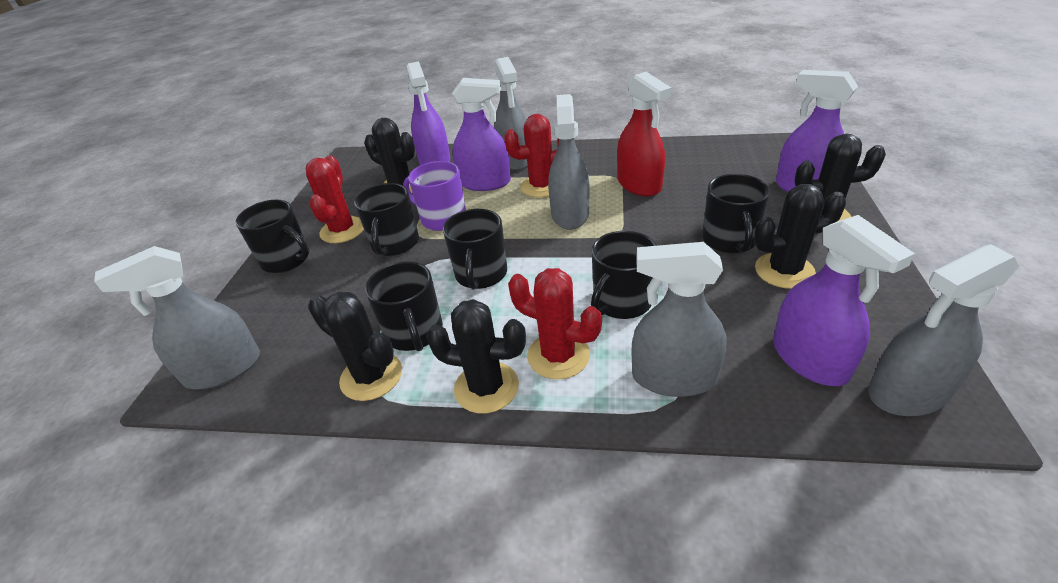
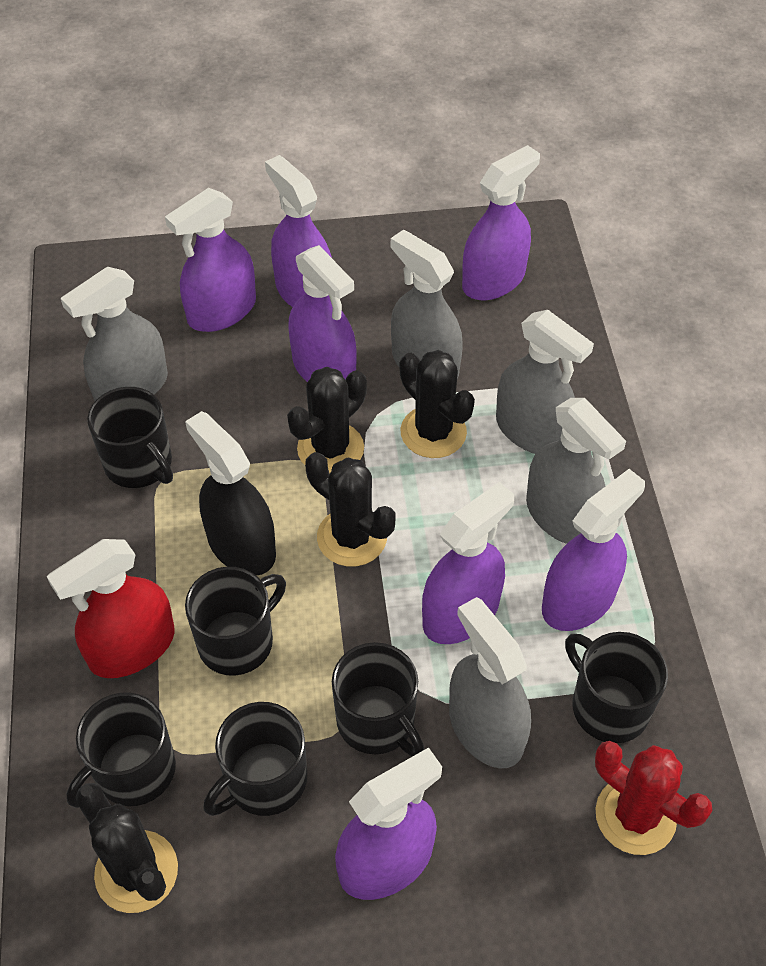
black cactus: 5 -> 4
black spray bottle: 0 -> 1
purple mug: 1 -> 0
purple spray bottle: 4 -> 7
red cactus: 3 -> 1

